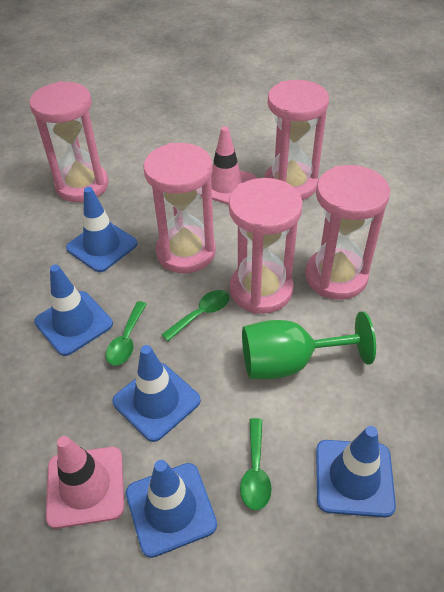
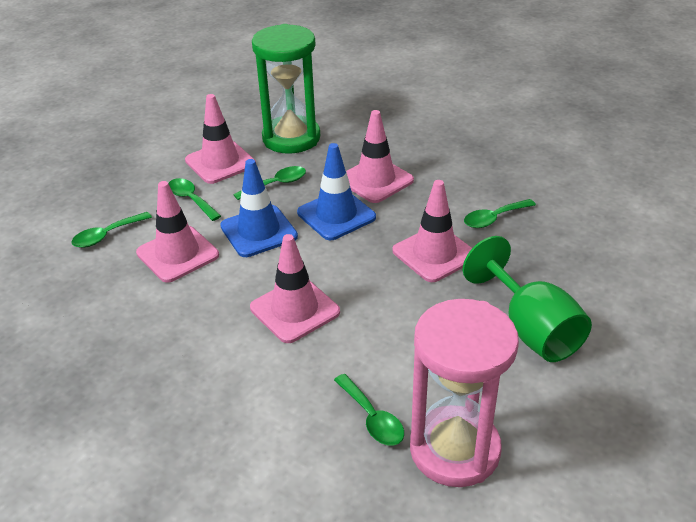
blue traffic cone: 5 -> 2
green hourglass: 0 -> 1
green spoon: 3 -> 5
pink hourglass: 5 -> 1
pink traffic cone: 2 -> 5

